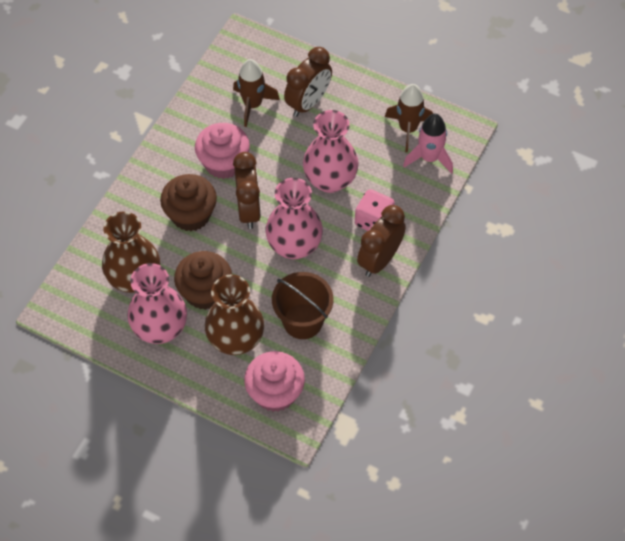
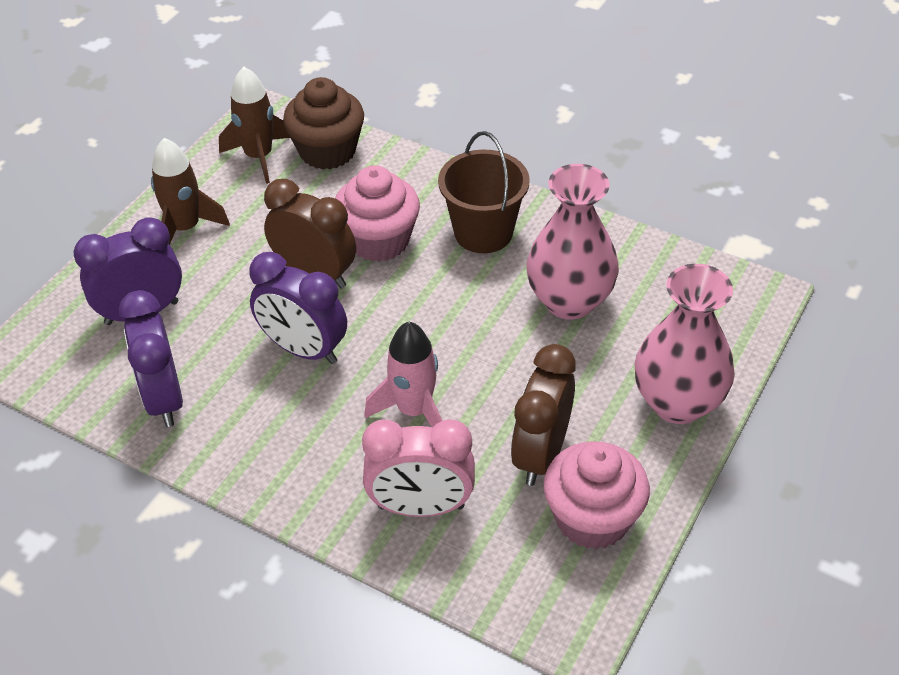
brown clock: 3 -> 2
brown cupcake: 2 -> 1
brown vase: 2 -> 0
pink clock: 0 -> 1
pink dice: 1 -> 0
pink vase: 3 -> 2
purple clock: 0 -> 3

